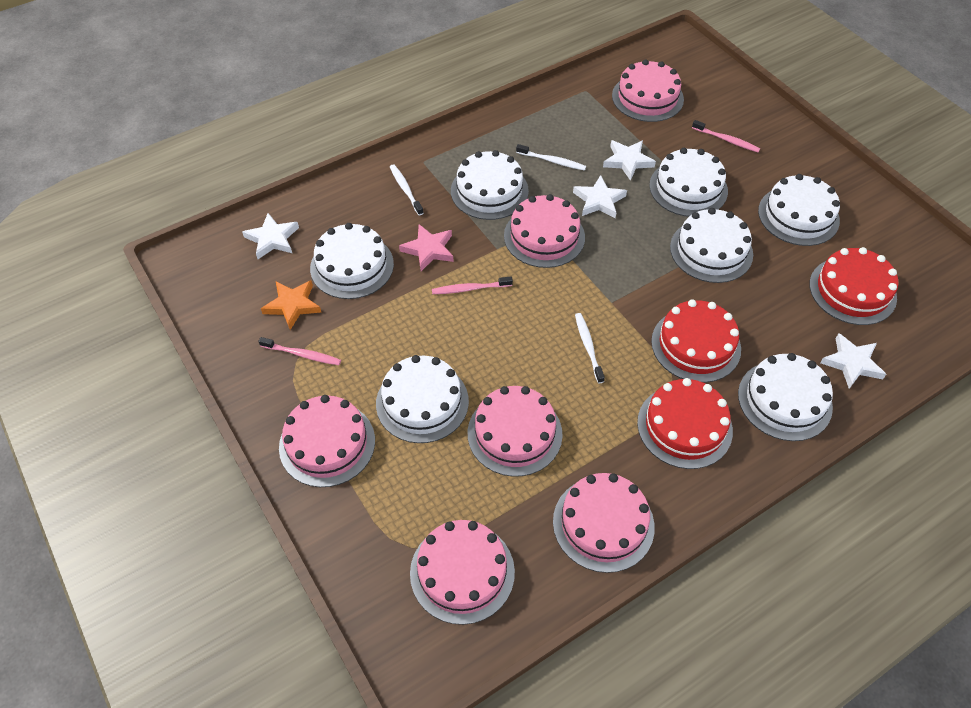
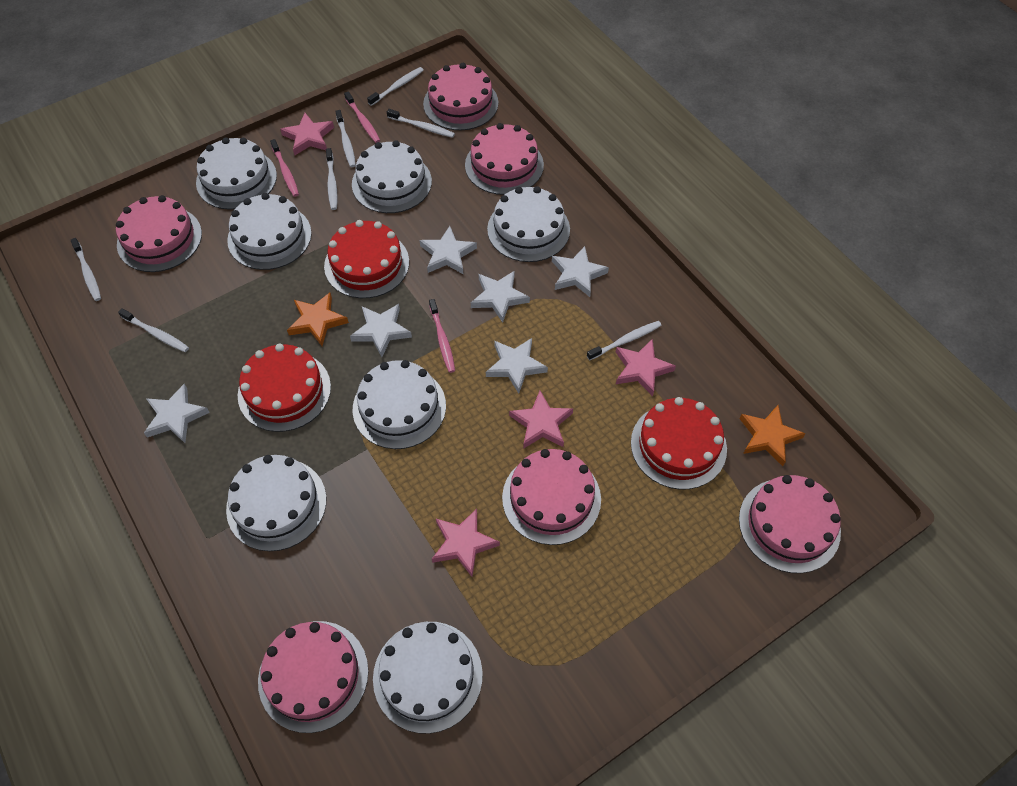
orange star: 1 -> 2
pink star: 1 -> 4
white star: 4 -> 6
white toothbrush: 3 -> 7

